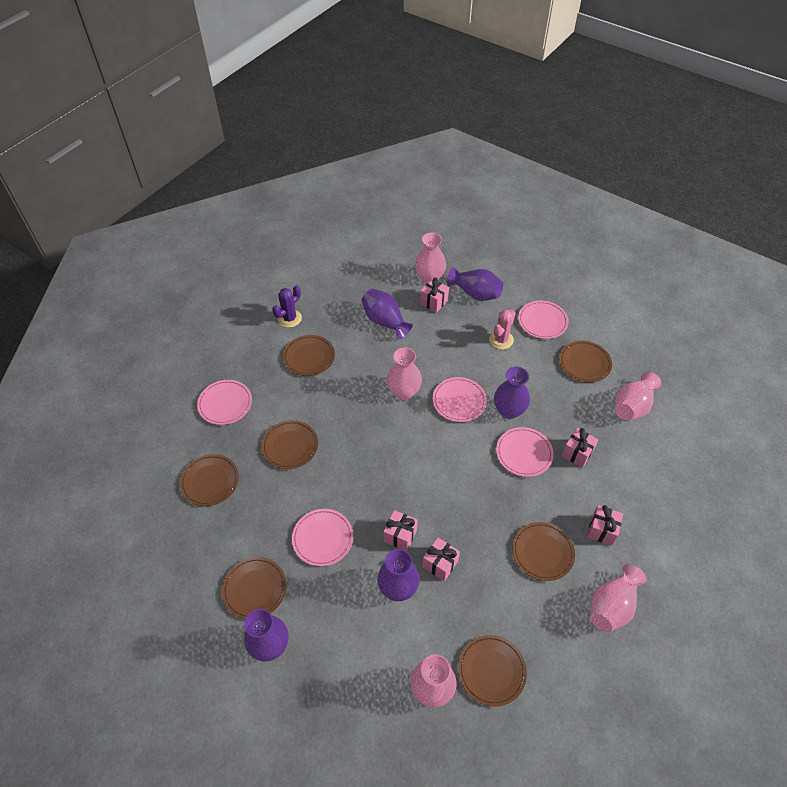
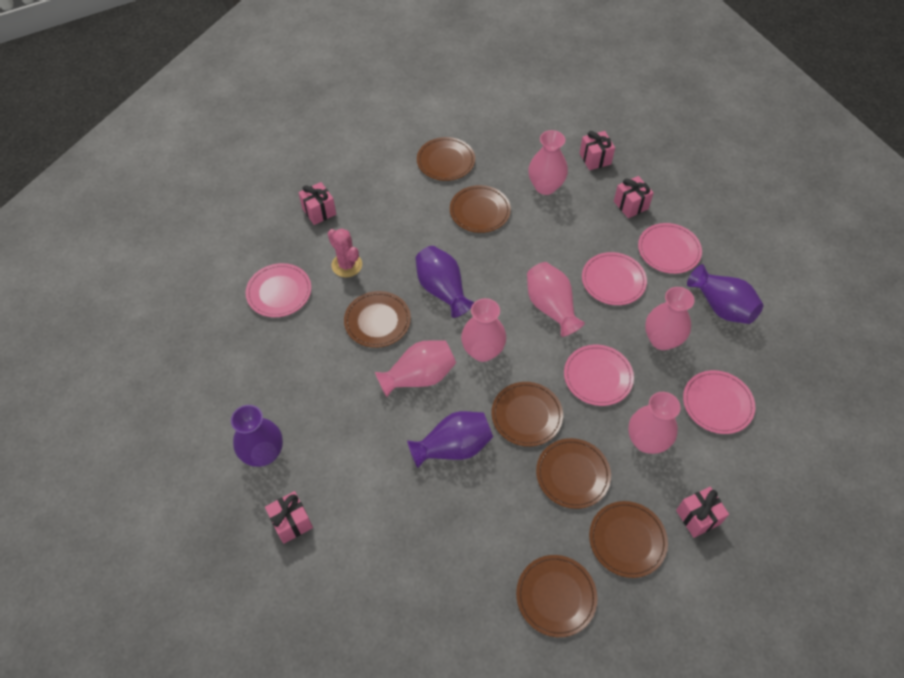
pink vase: 5 -> 6
purple cactus: 1 -> 0
purple vase: 5 -> 4

